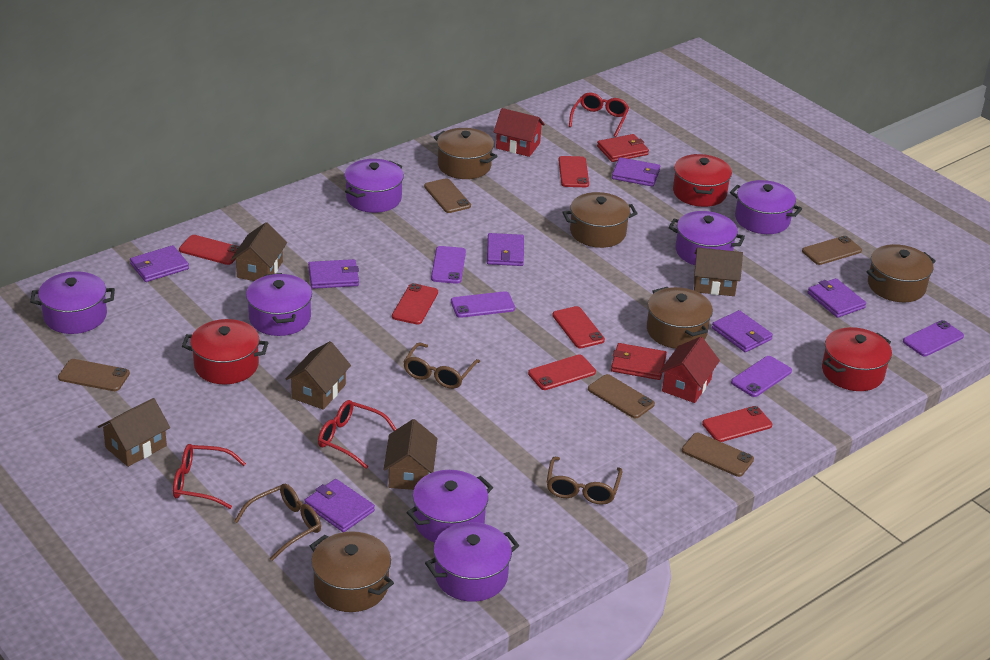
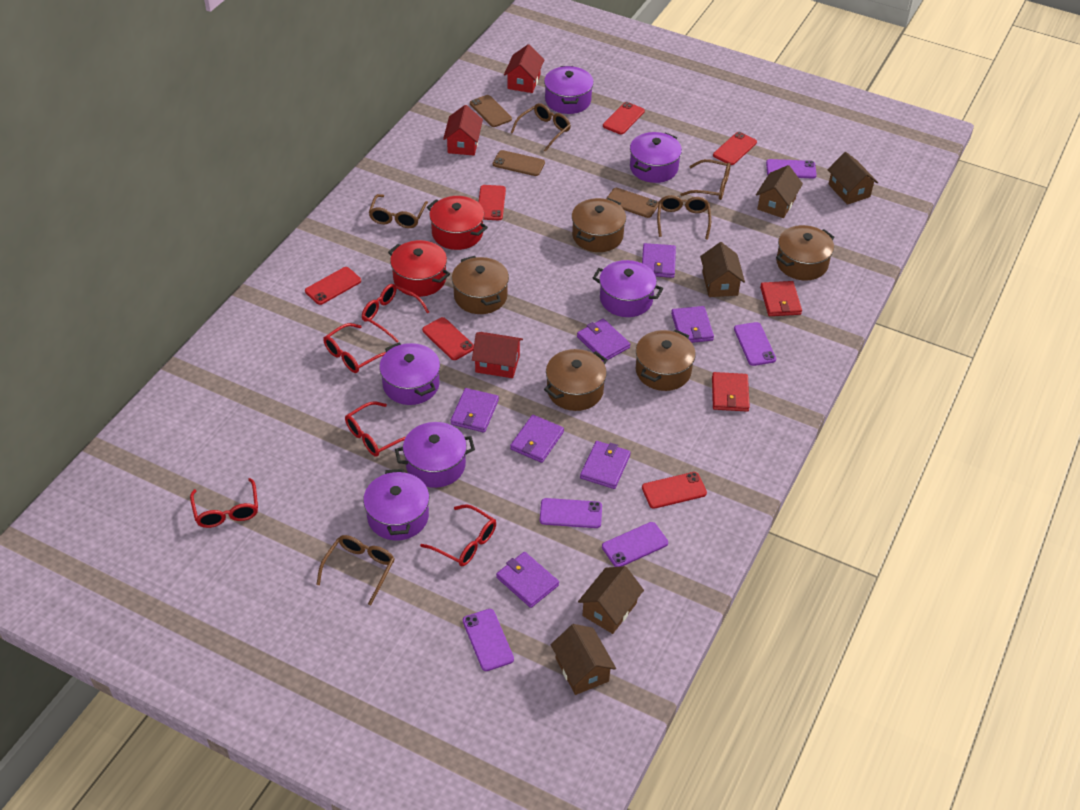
brown glasses: 3 -> 5
brown phone: 5 -> 3
purple phone: 4 -> 5
purple pot: 7 -> 6
red glasses: 3 -> 5
red house: 2 -> 3
red pot: 3 -> 2

